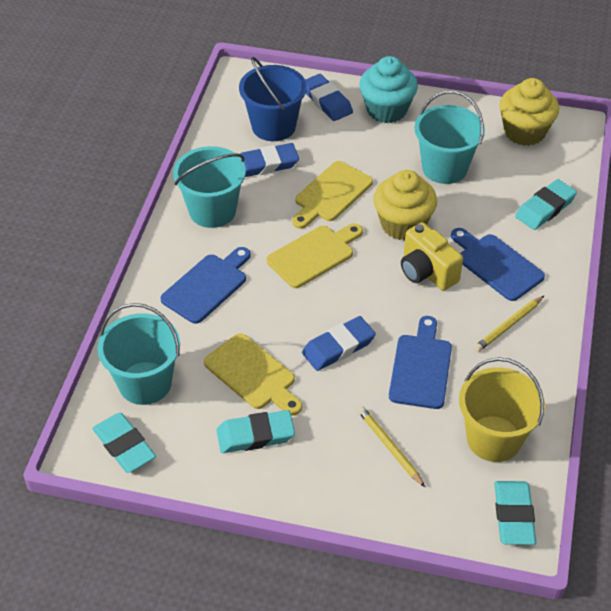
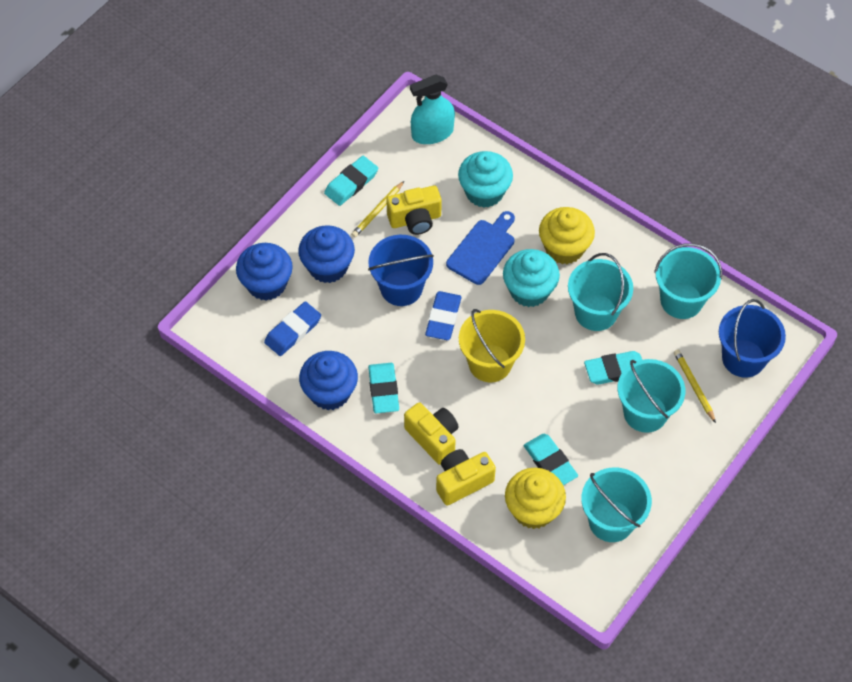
blue bucket: 1 -> 2
blue cupcake: 0 -> 3
blue cutting board: 3 -> 1
blue eraser: 3 -> 2
turquoise bucket: 3 -> 4
turquoise cupcake: 1 -> 2
turquoise spray bottle: 0 -> 1
yellow camera: 1 -> 3
yellow cutting board: 3 -> 0

